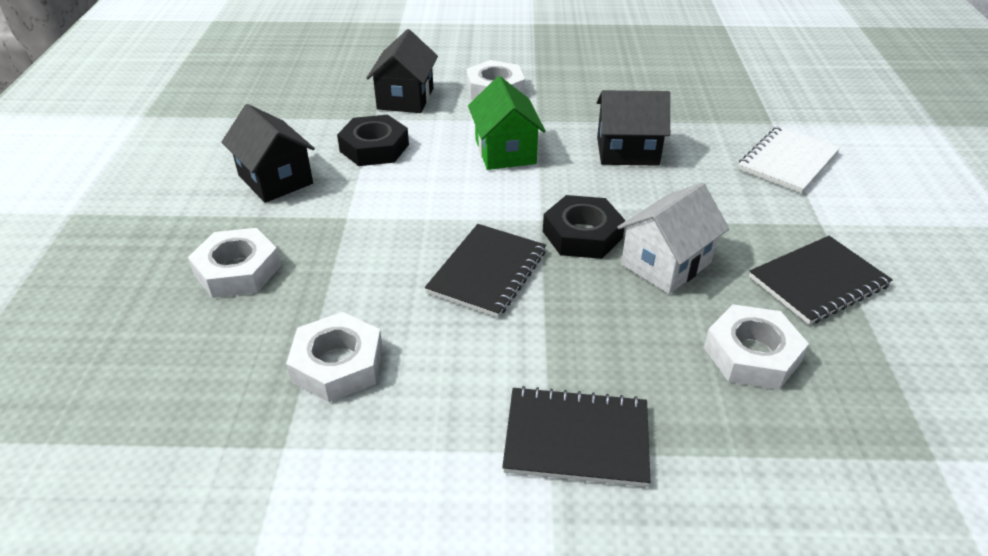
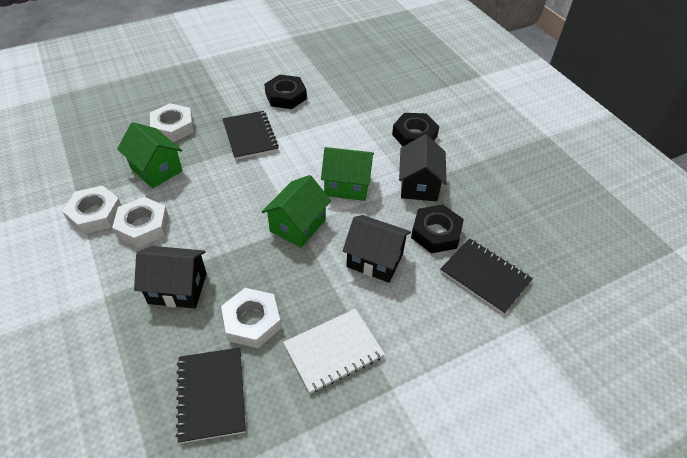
black nut: 2 -> 3
green house: 1 -> 3
white house: 1 -> 0

